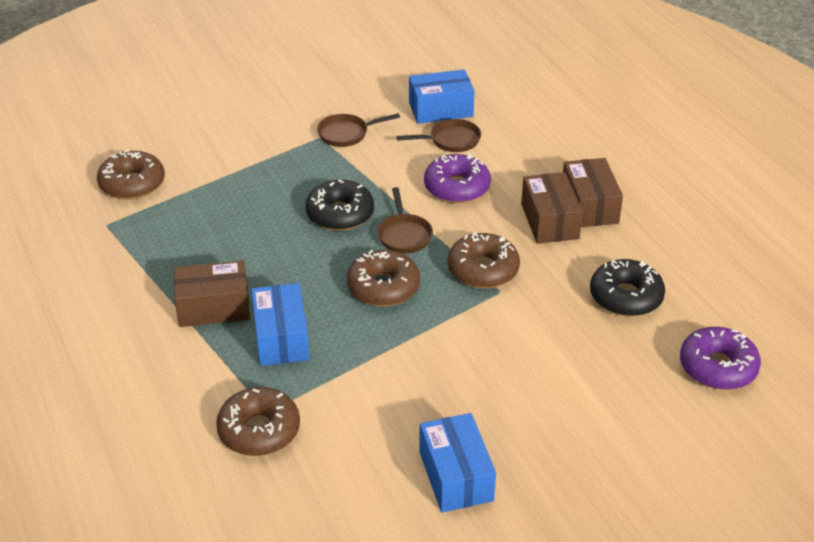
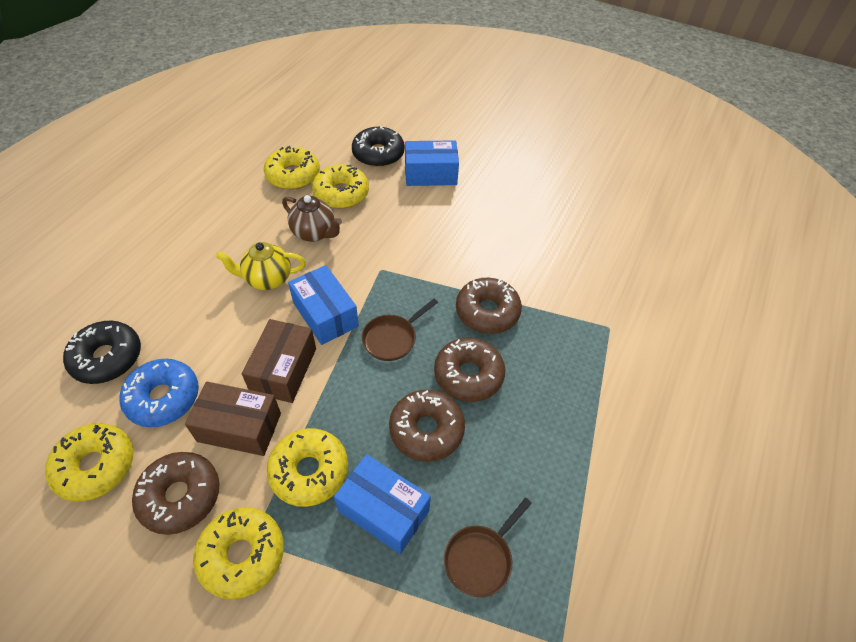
blue donut: 0 -> 1
brown box: 3 -> 2
brown pan: 3 -> 2
brown teapot: 0 -> 1
purple donut: 2 -> 0
yellow donut: 0 -> 5
yellow teapot: 0 -> 1

